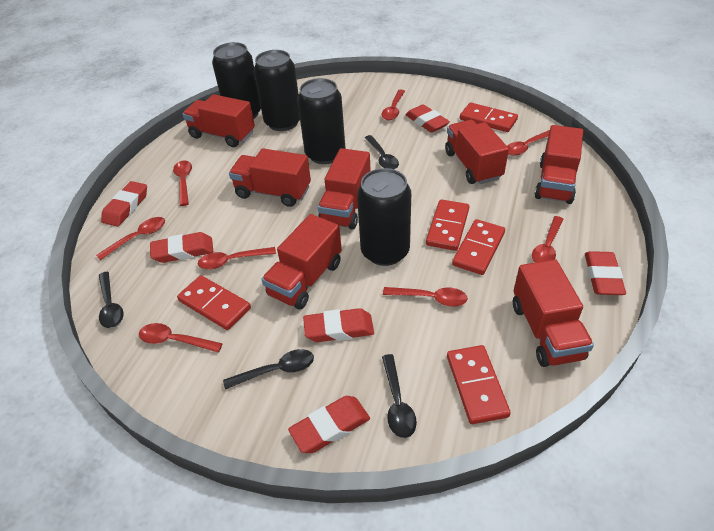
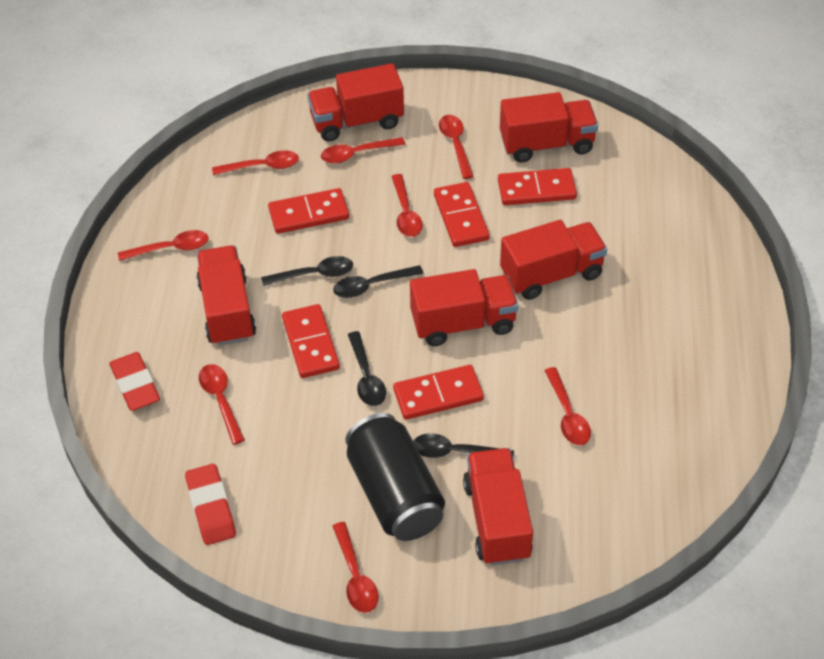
black can: 4 -> 1
red eraser: 6 -> 2
red truck: 7 -> 6

